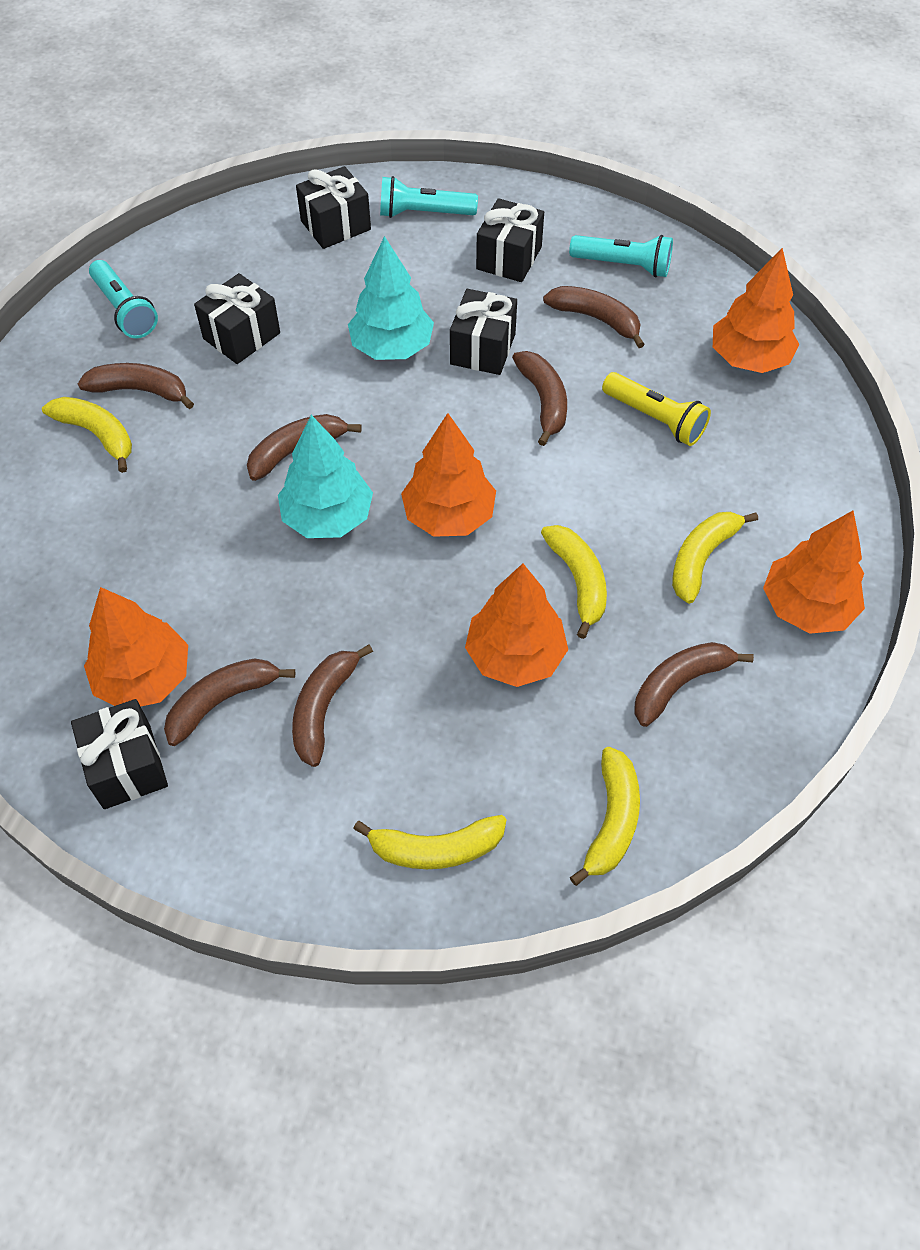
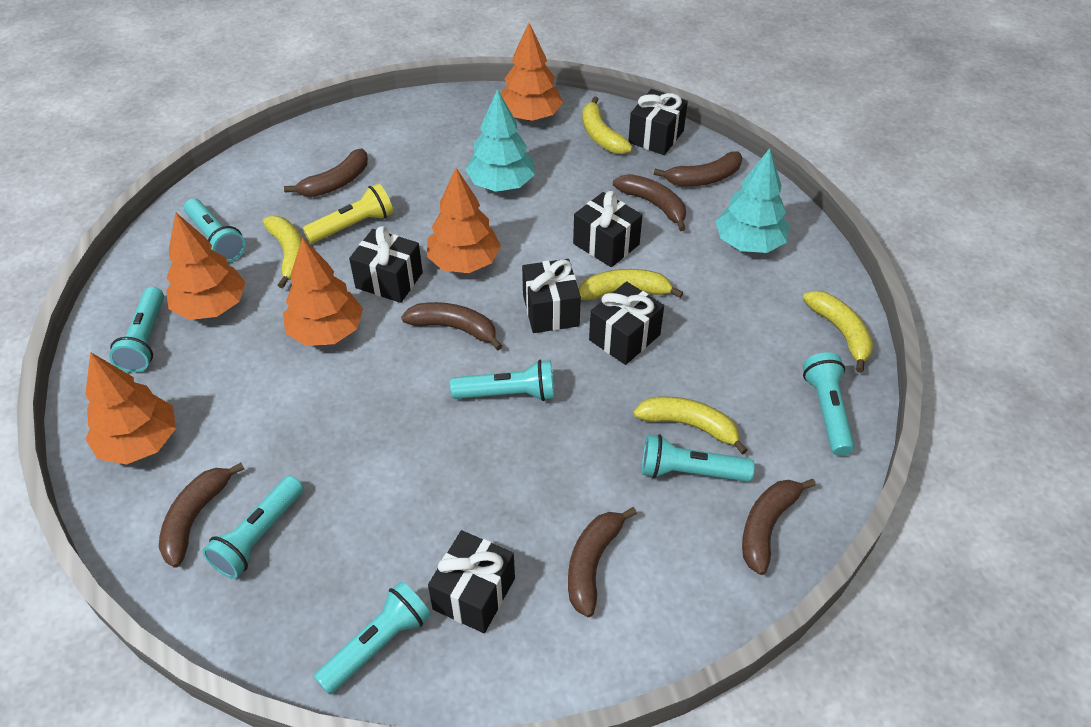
black gift: 5 -> 6
turquoise flashlight: 3 -> 7

